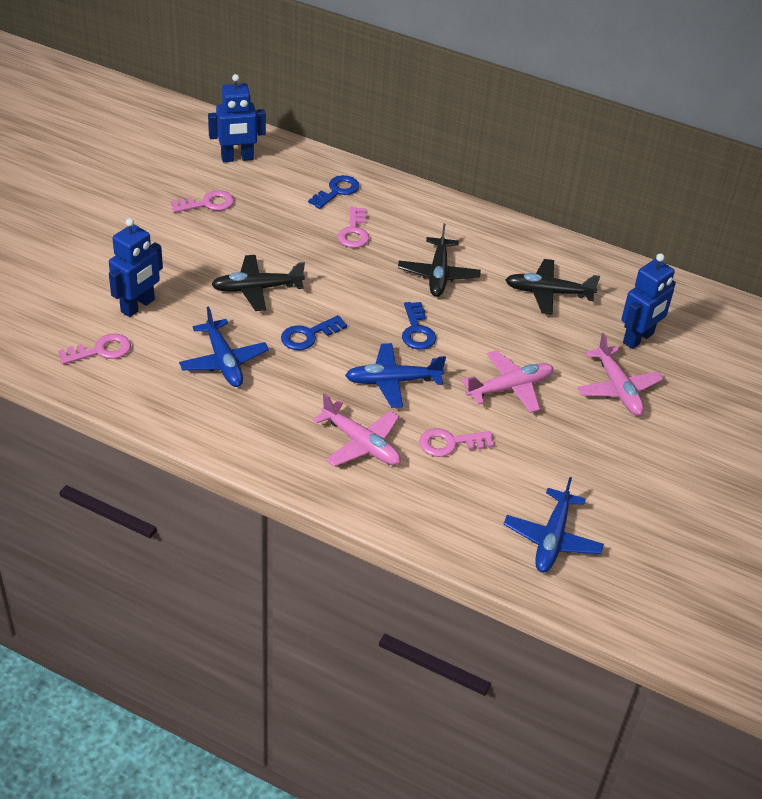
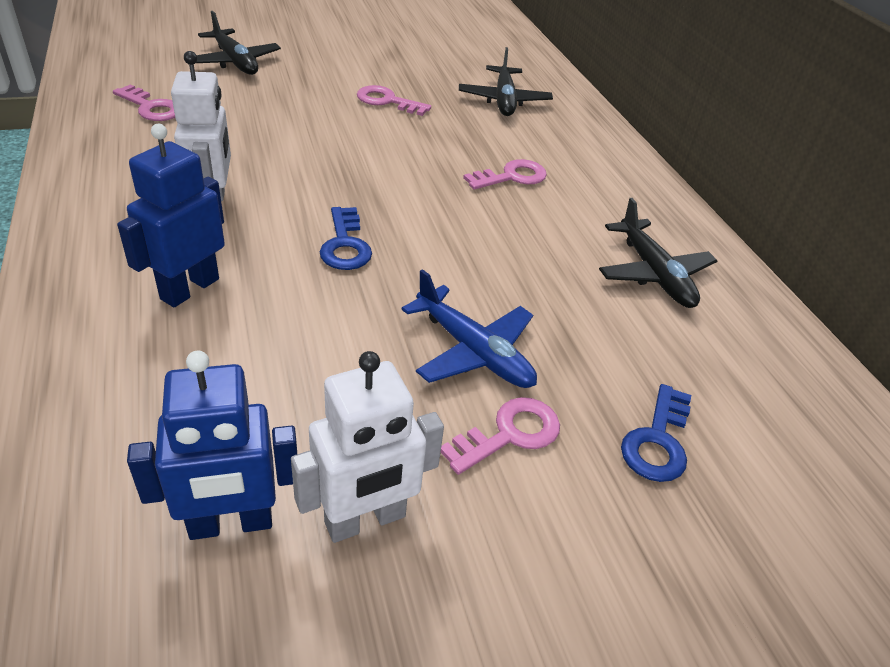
blue key: 3 -> 2
blue plane: 3 -> 1
blue robot: 3 -> 2
pink plane: 3 -> 0
white robot: 0 -> 2

